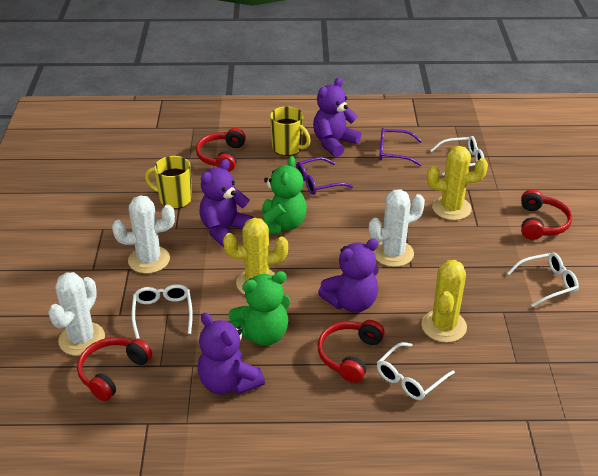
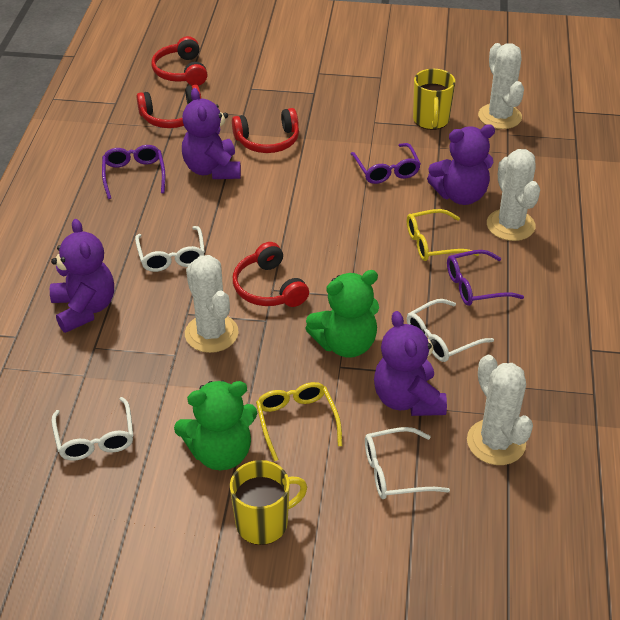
purple glasses: 2 -> 3
white cactus: 3 -> 4
yellow cactus: 3 -> 0
yellow glasses: 0 -> 2

